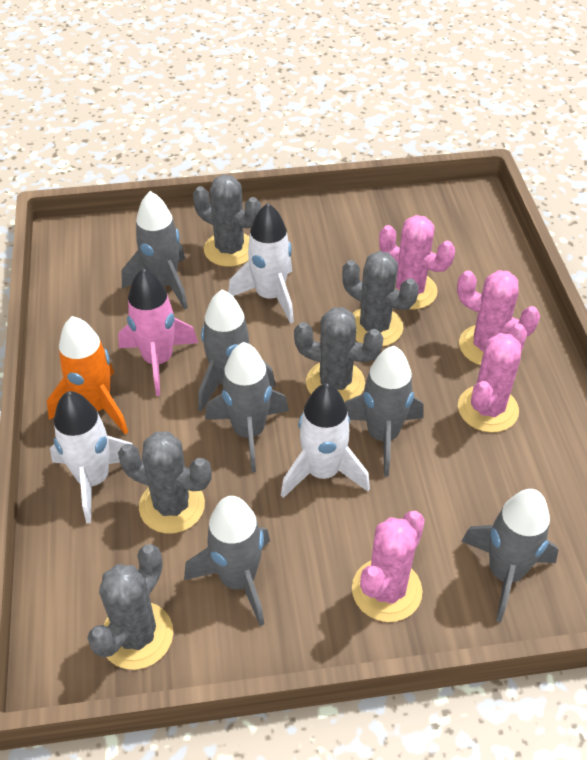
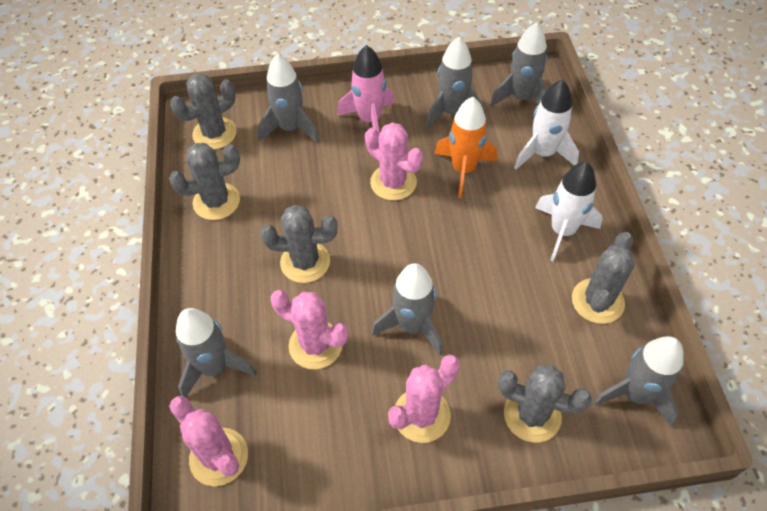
white rocket: 3 -> 2

